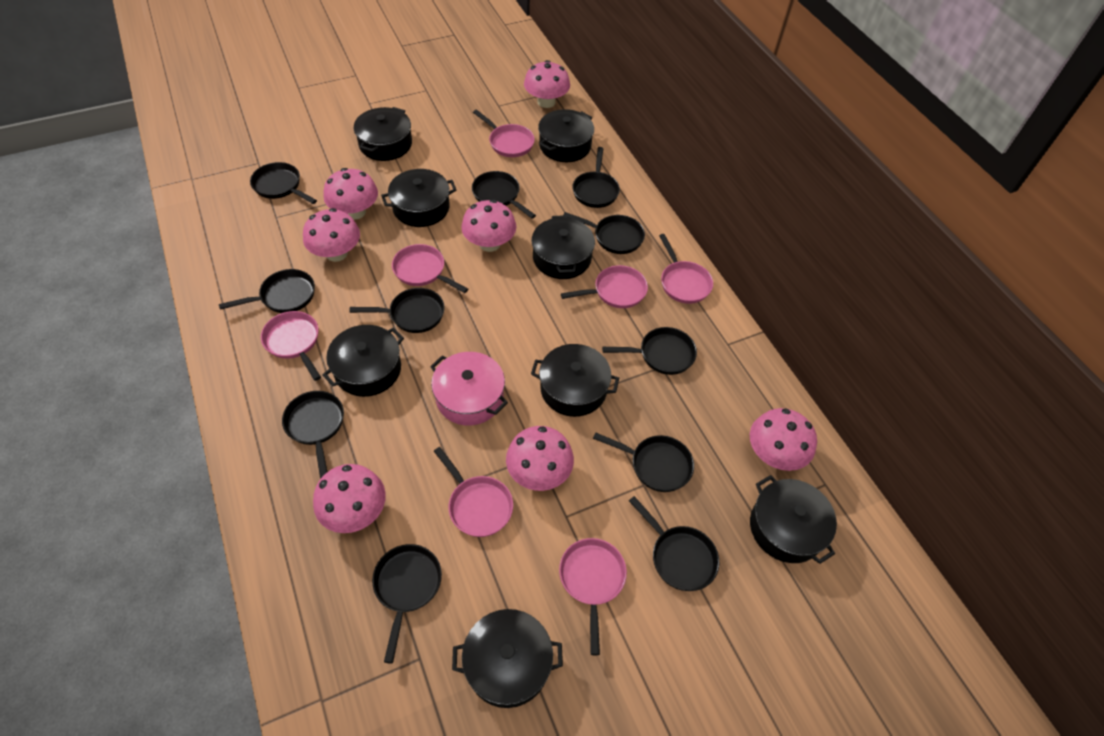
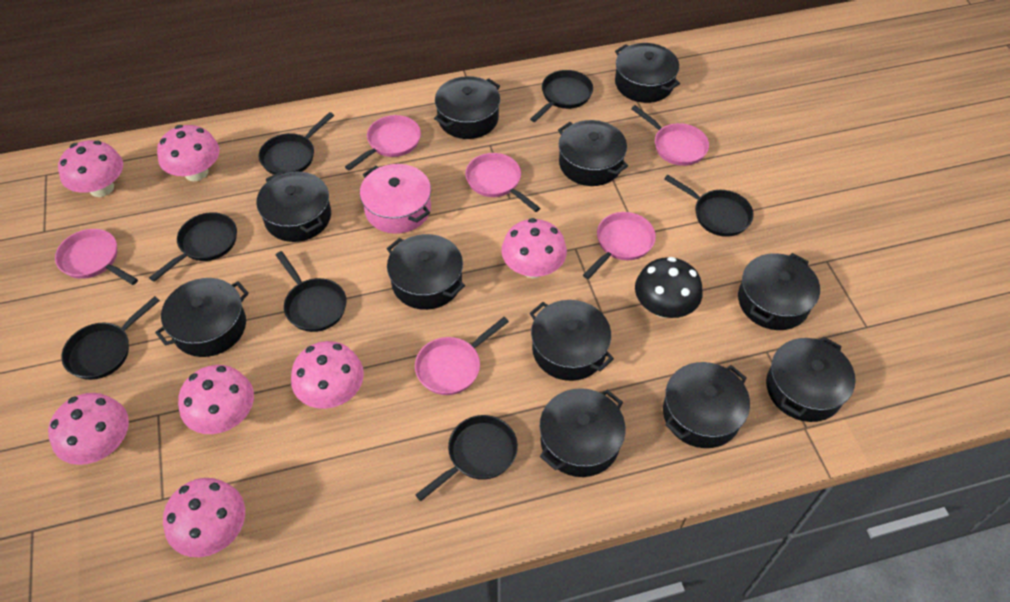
black mushroom: 0 -> 1
black pan: 11 -> 7
black pot: 8 -> 11
pink pan: 7 -> 6

